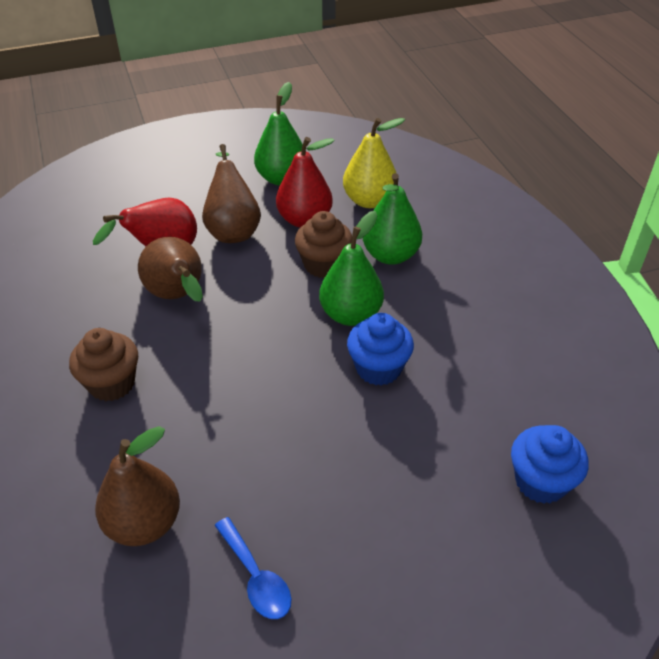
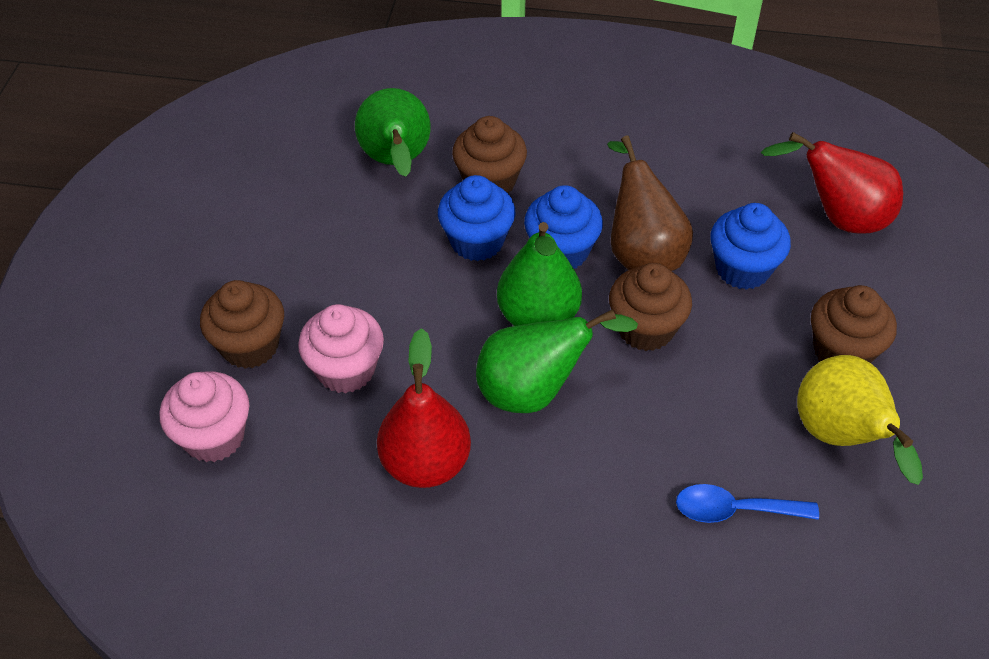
blue cupcake: 2 -> 3
brown cupcake: 2 -> 4
brown pear: 3 -> 1
pink cupcake: 0 -> 2

